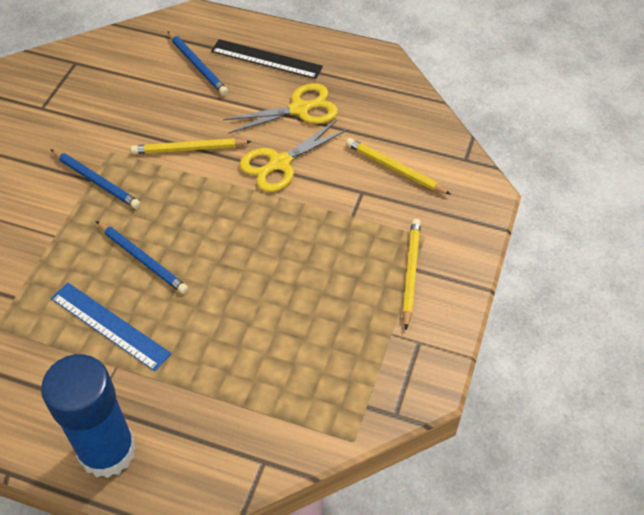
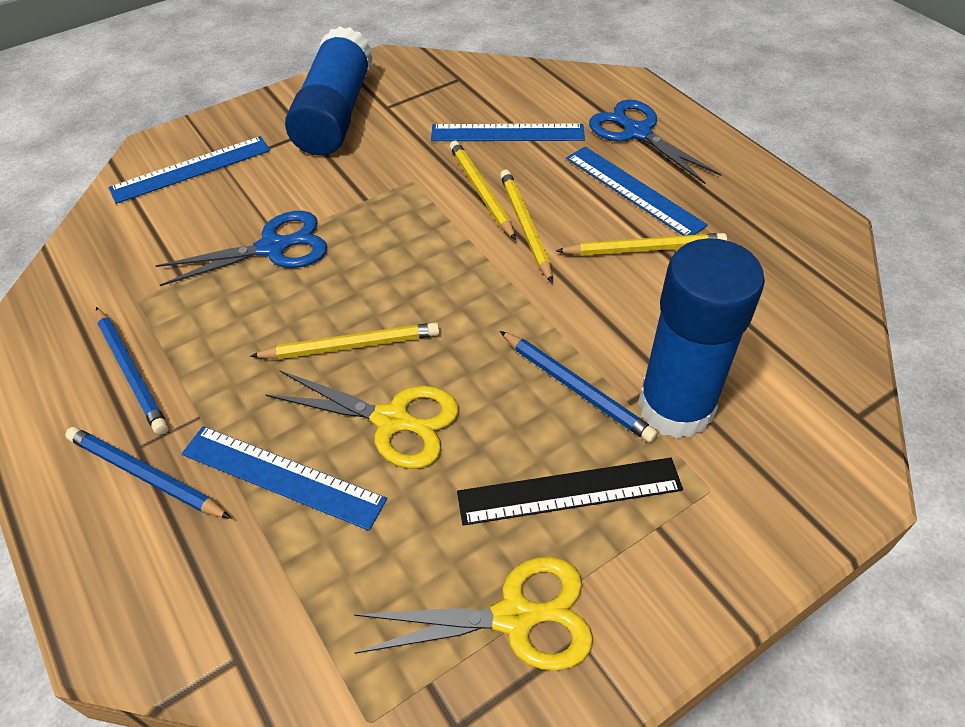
blue glue stick: 1 -> 2
blue ruler: 1 -> 4
blue scissors: 0 -> 2
yellow pencil: 3 -> 4

